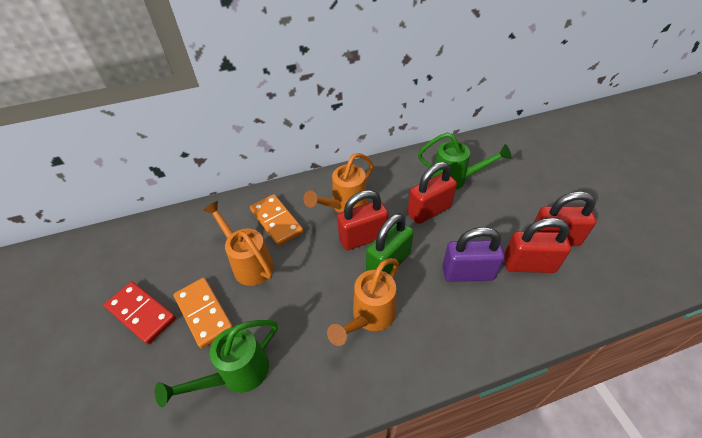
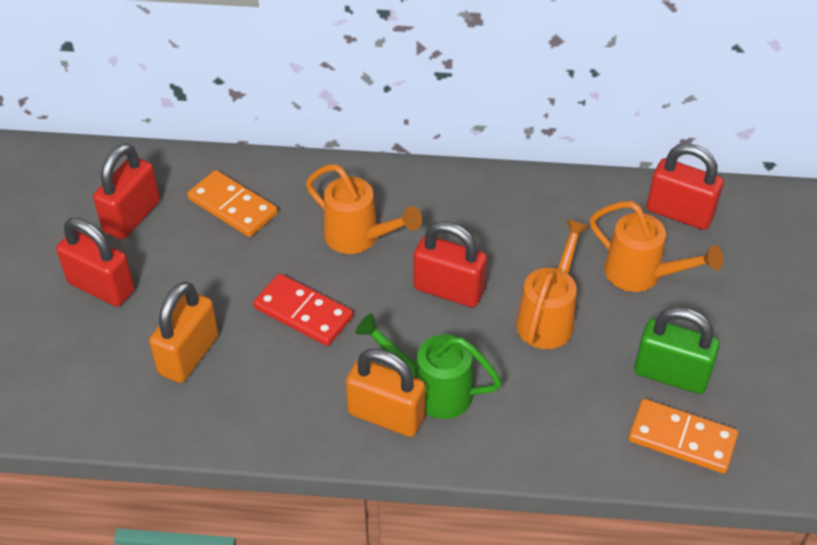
green watering can: 2 -> 1
orange padlock: 0 -> 2
purple padlock: 1 -> 0

